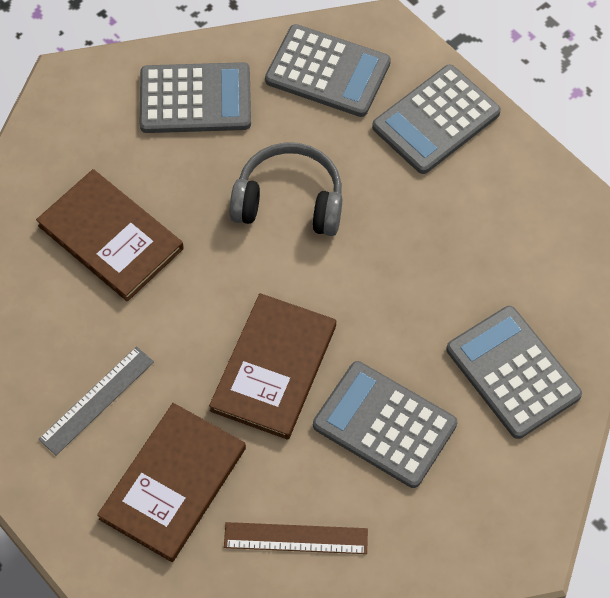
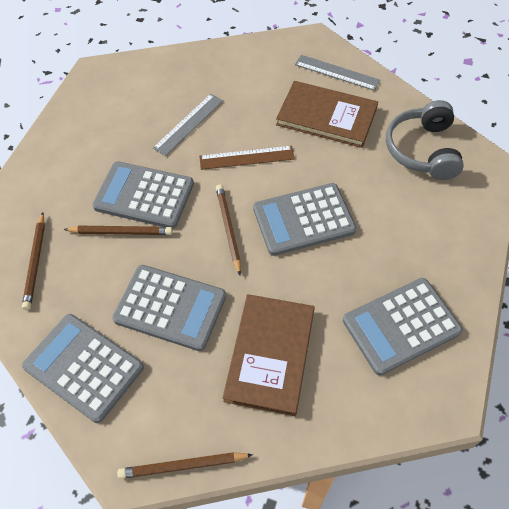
brown book: 3 -> 2
brown pencil: 0 -> 4
grey ruler: 1 -> 2

